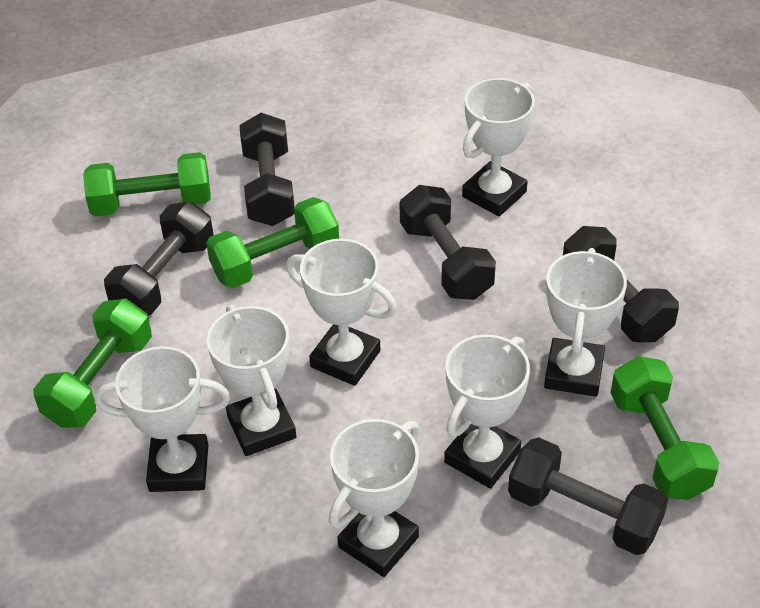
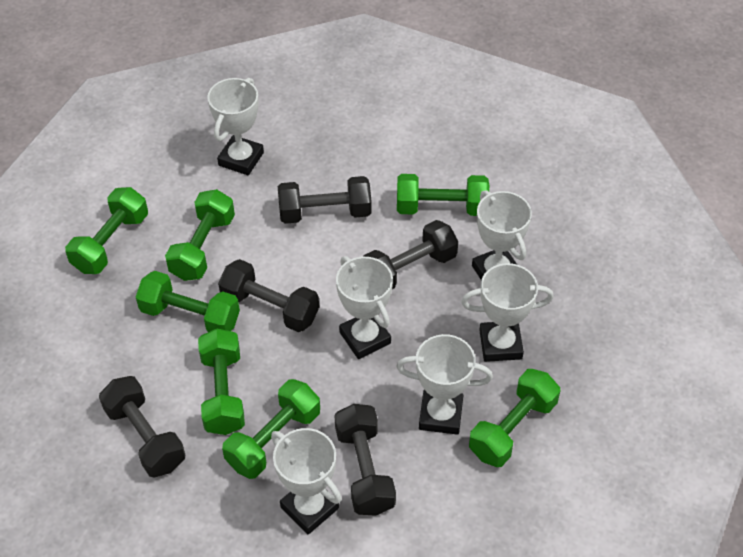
green dumbbell: 4 -> 7
white trophy: 7 -> 6

